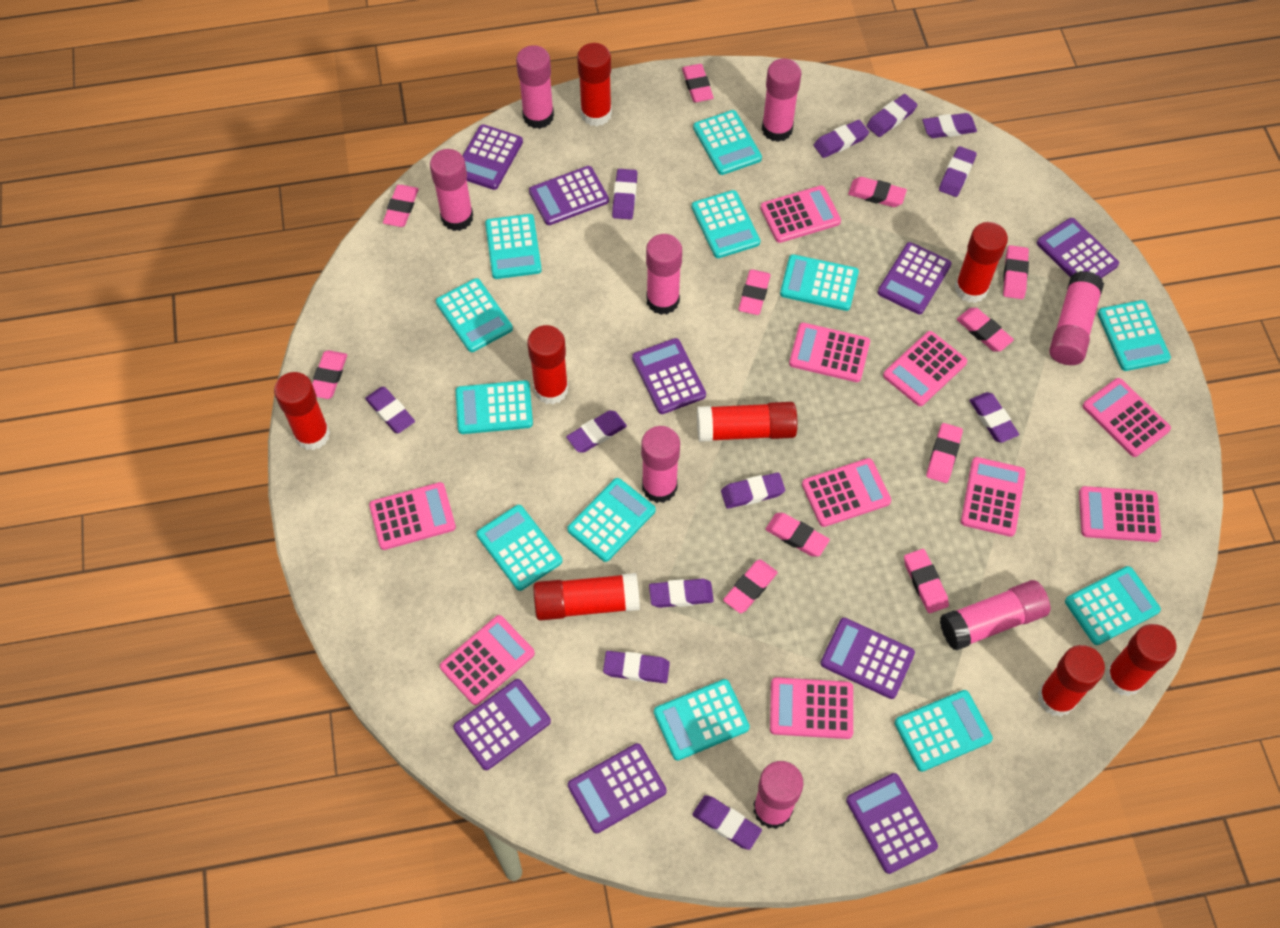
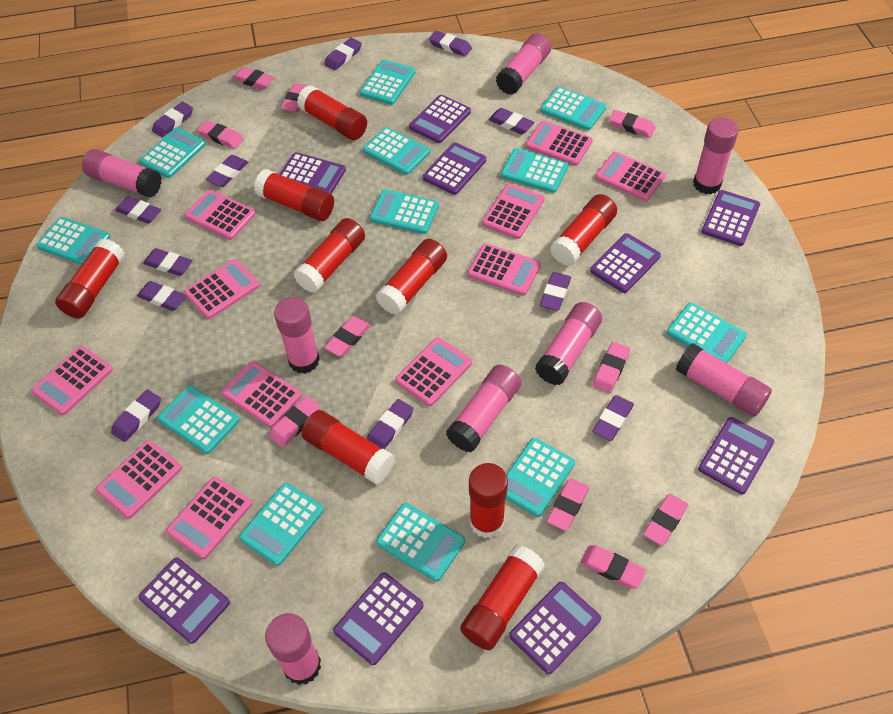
pink calculator: 10 -> 11
pink eraser: 11 -> 10
red glue stick: 8 -> 9

